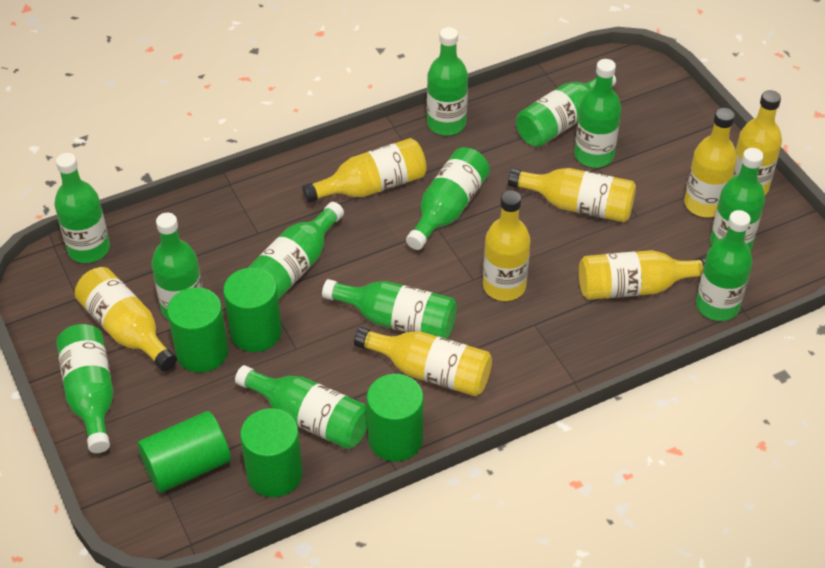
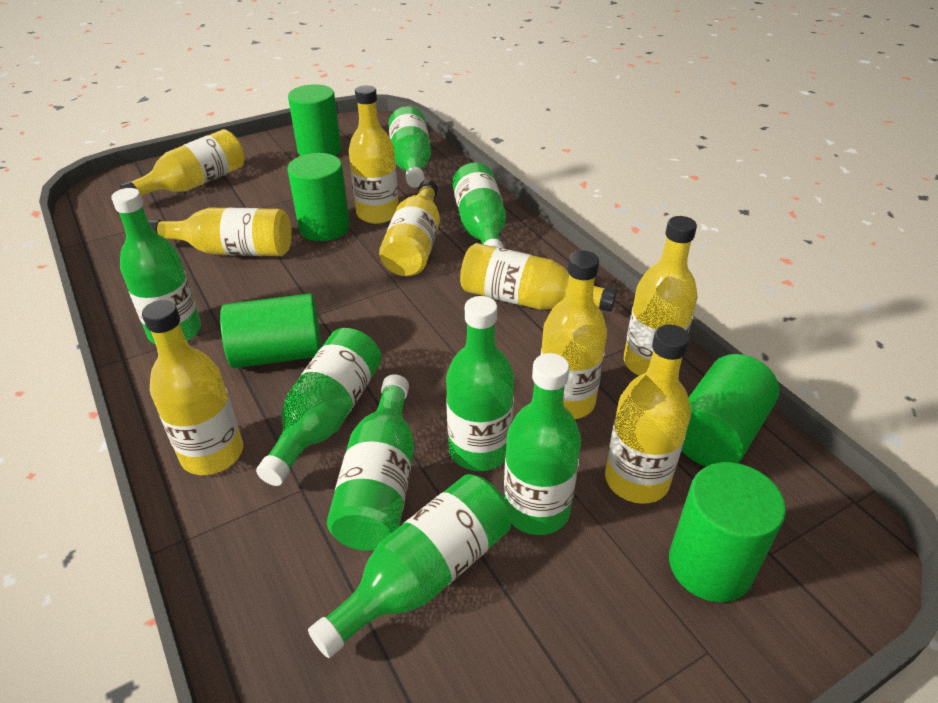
green bottle: 12 -> 8
yellow bottle: 8 -> 9

